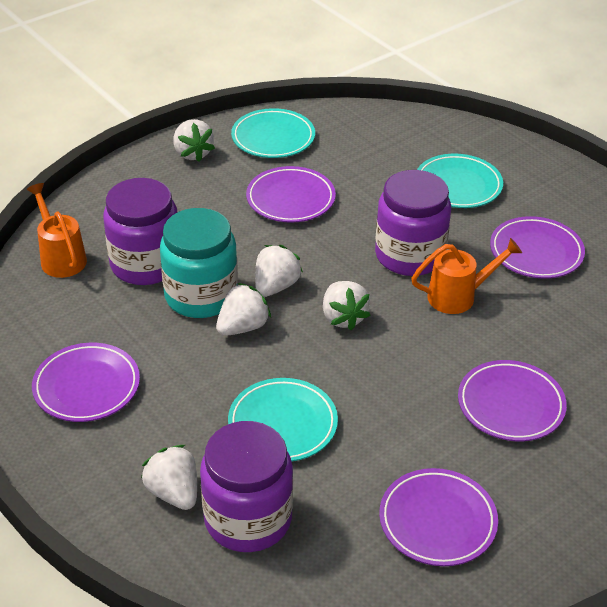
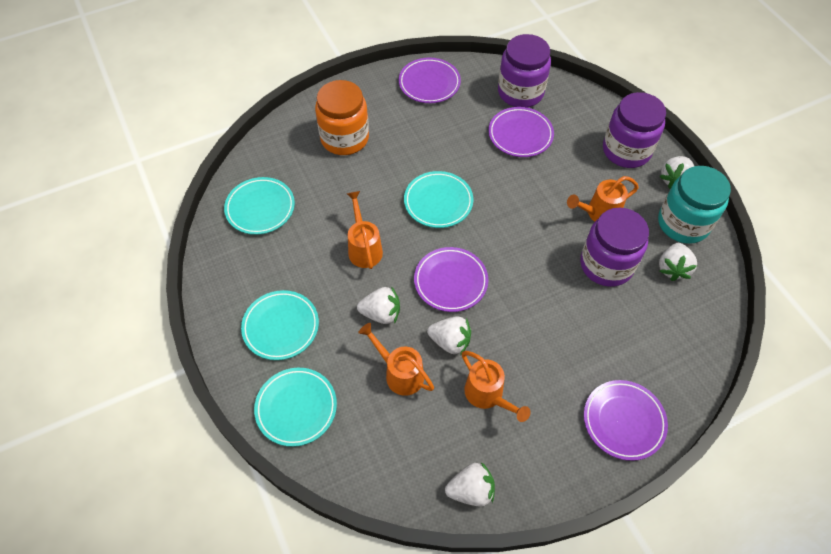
orange jar: 0 -> 1
orange watering can: 2 -> 4
purple plate: 5 -> 4
turquoise plate: 3 -> 4

